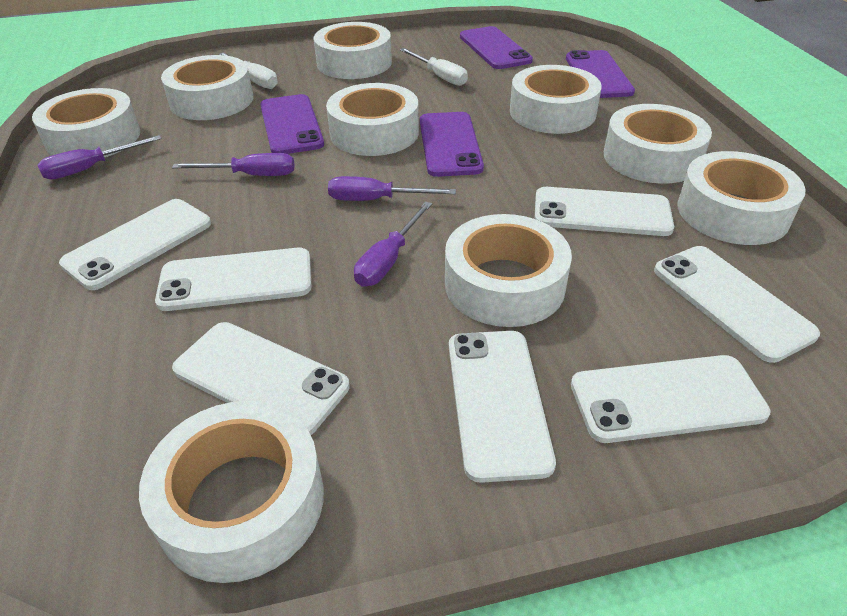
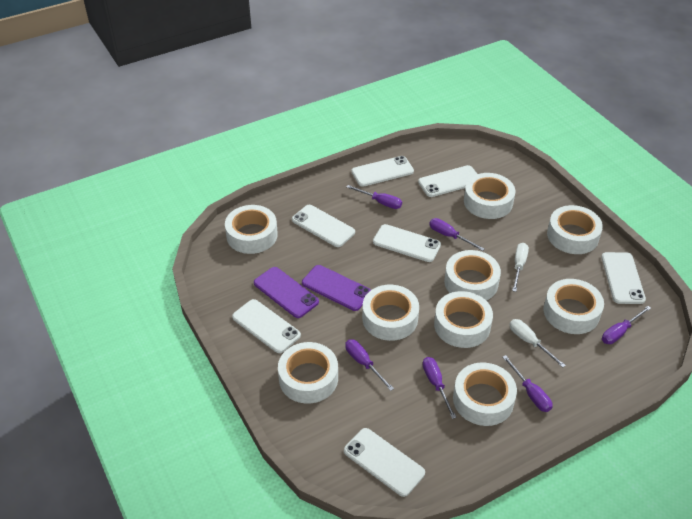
purple phone: 4 -> 2
purple screwdriver: 4 -> 6

